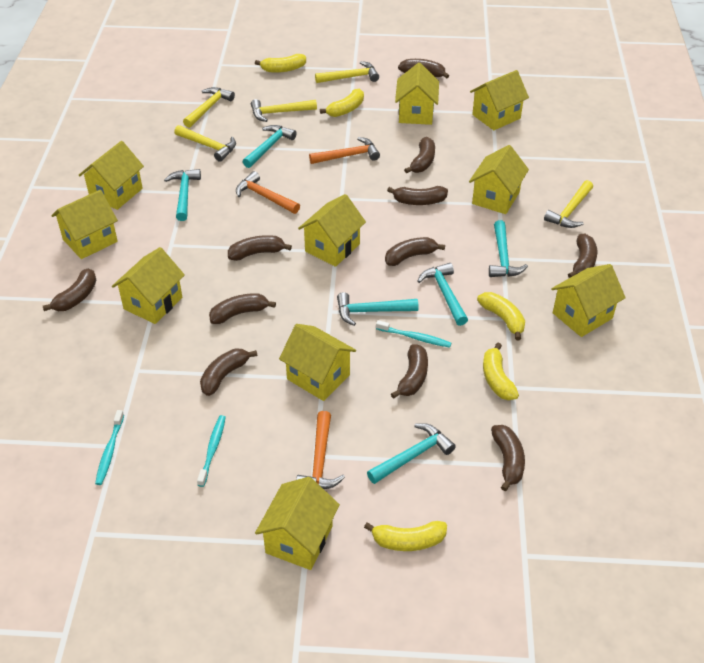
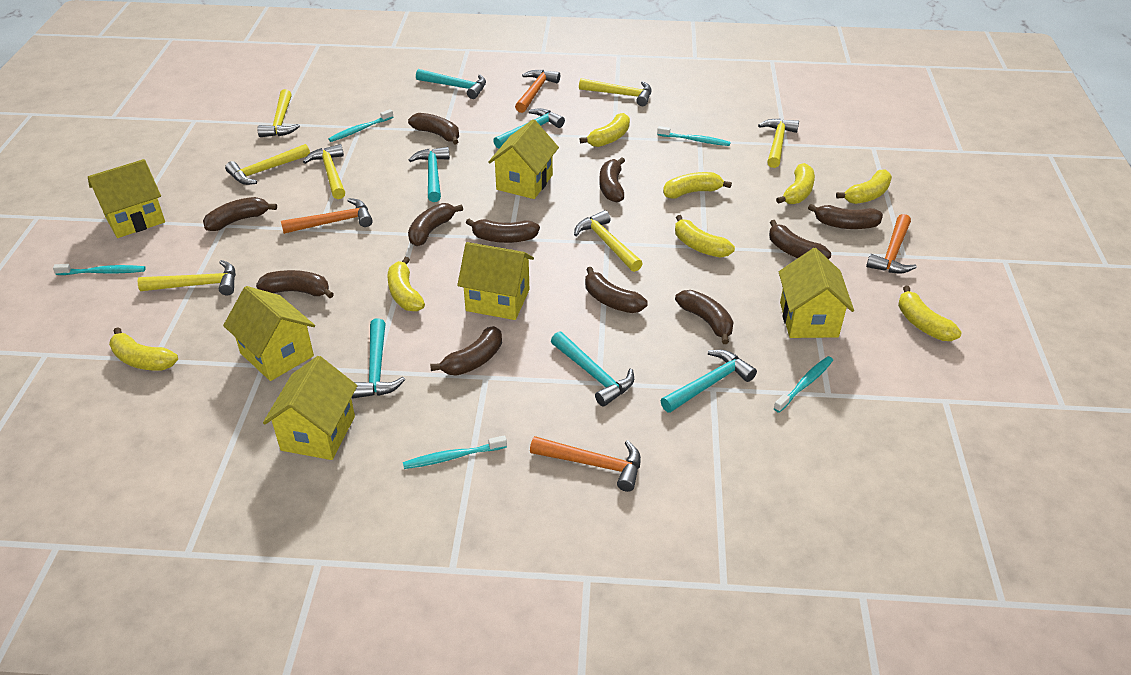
orange hammer: 3 -> 4
turquoise toothbrush: 3 -> 5
yellow banana: 5 -> 8
yellow hammer: 5 -> 7
yellow house: 10 -> 6

